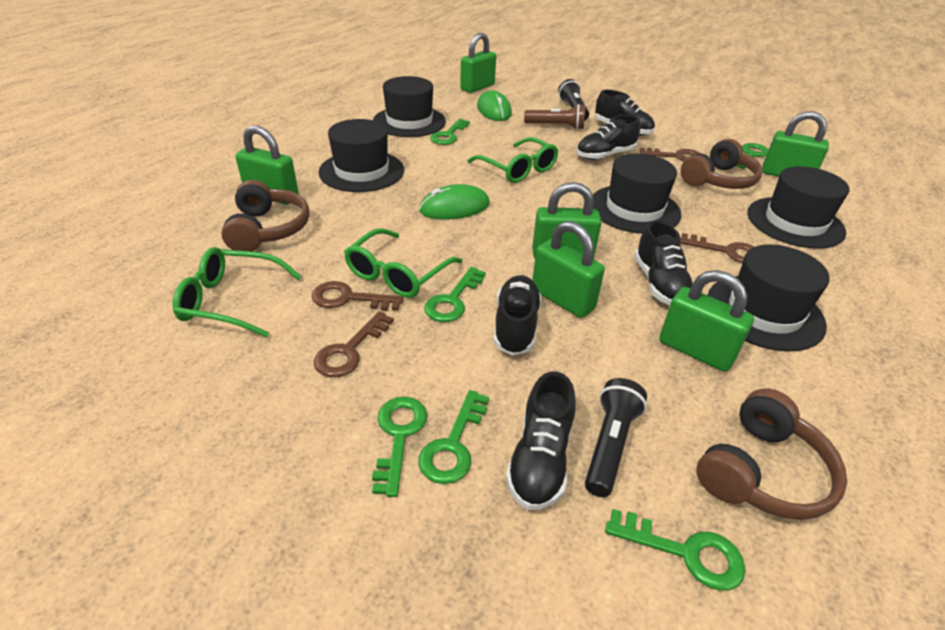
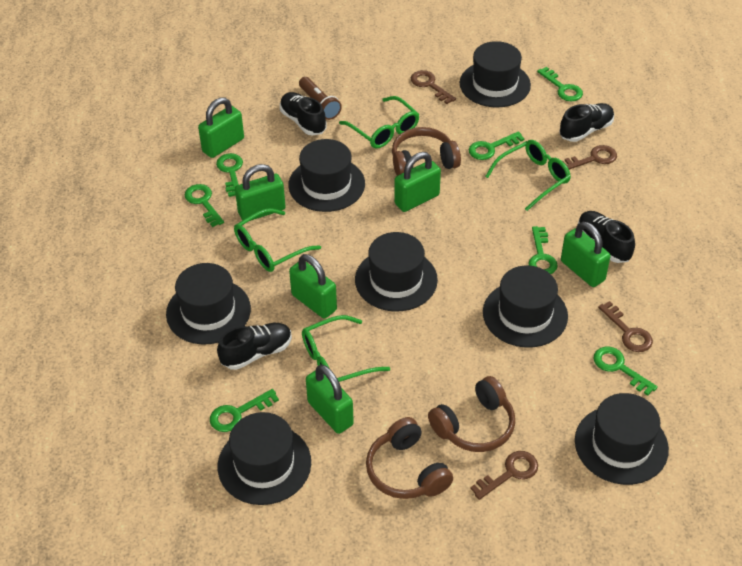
black flashlight: 2 -> 0
black hat: 5 -> 7
black shoe: 5 -> 4
green glasses: 3 -> 4
green key: 6 -> 7
green mouse: 2 -> 0

